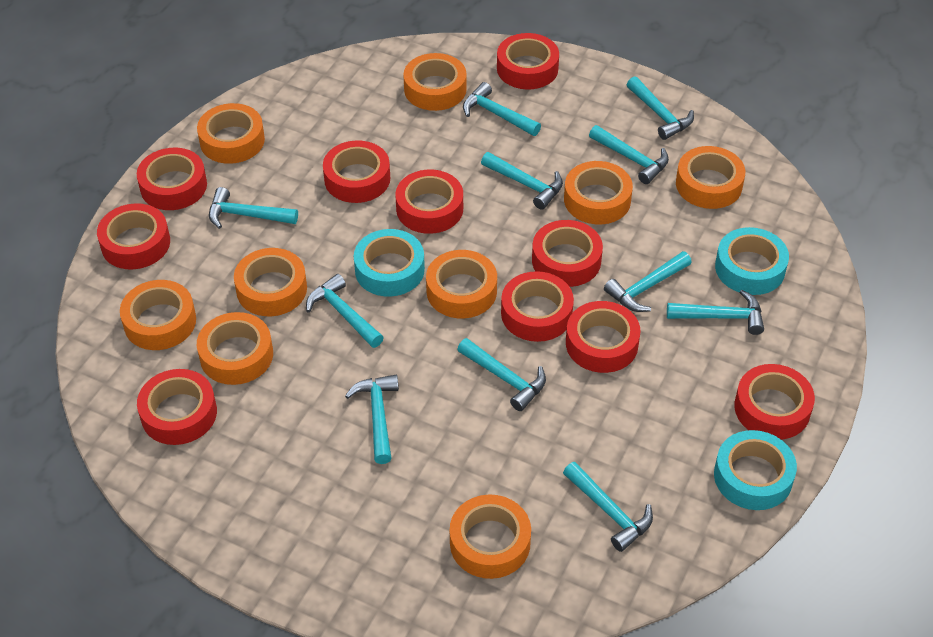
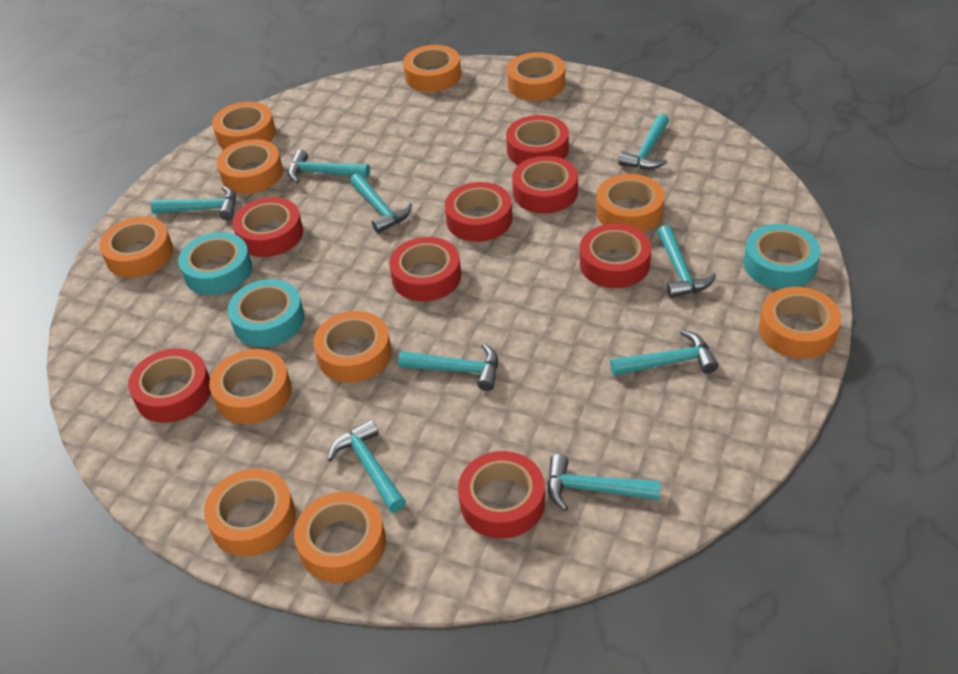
orange tape: 9 -> 11
red tape: 10 -> 8
turquoise hammer: 11 -> 9

